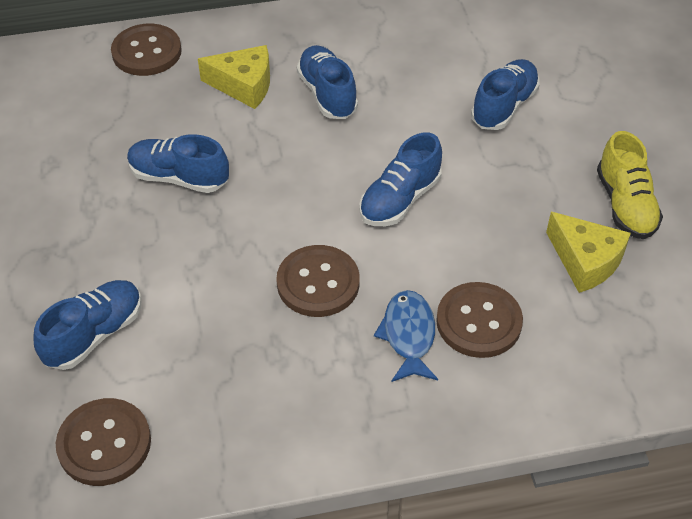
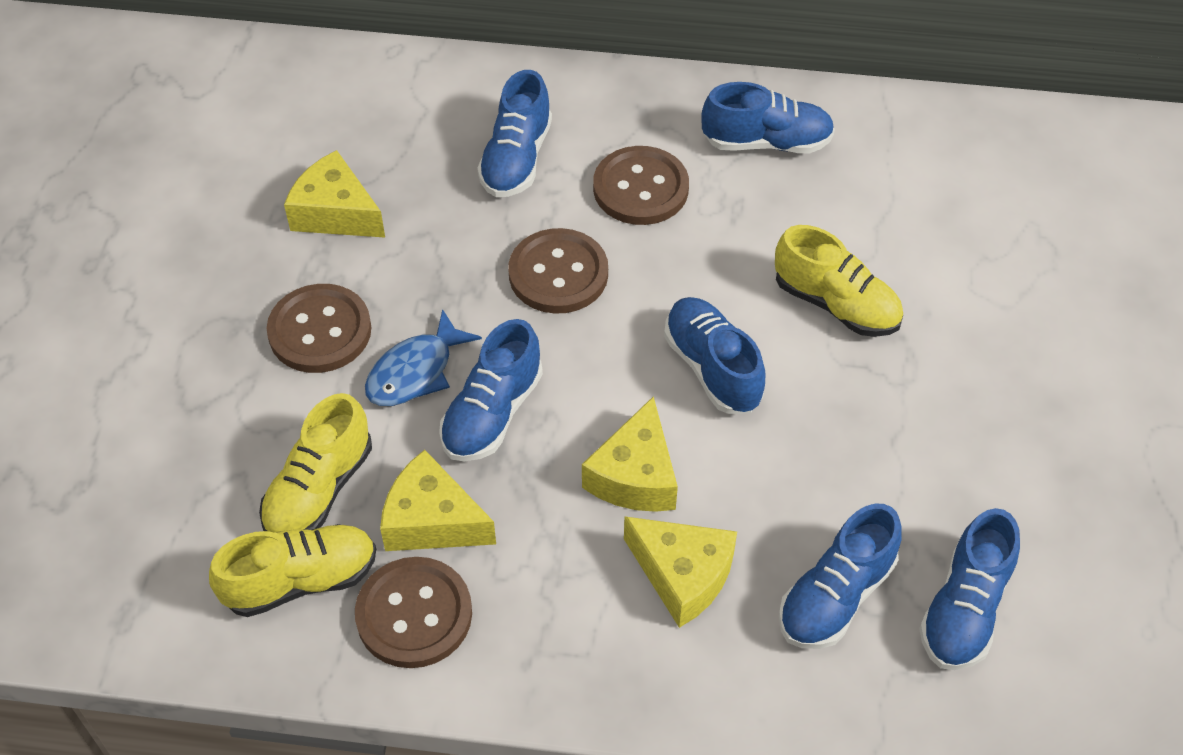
blue shoe: 5 -> 6
yellow cheese: 2 -> 4
yellow shoe: 1 -> 3

